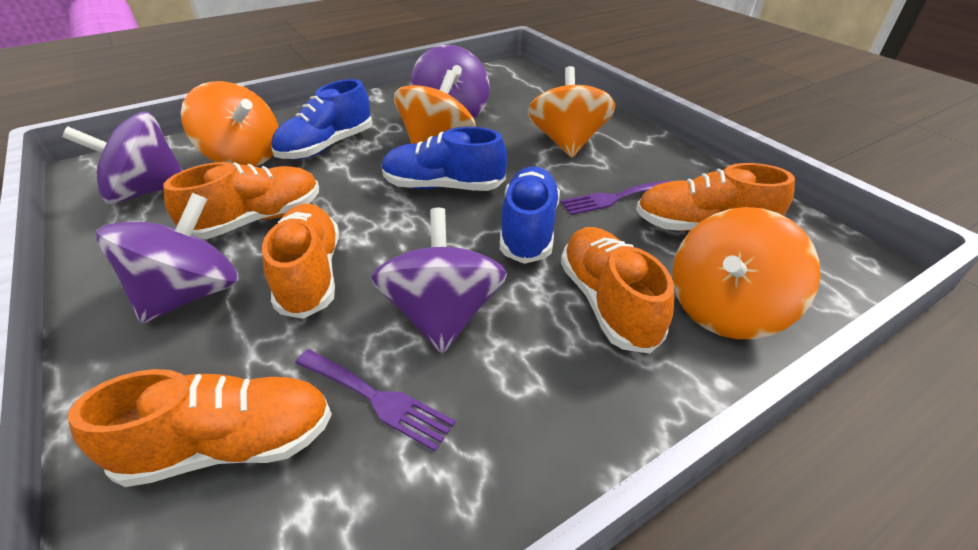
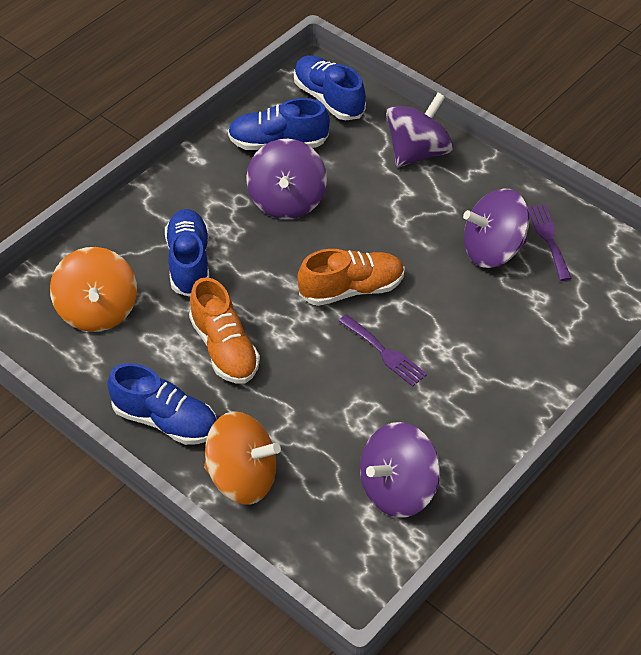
blue shoe: 3 -> 4
orange shoe: 5 -> 2
orange spinning top: 4 -> 2

